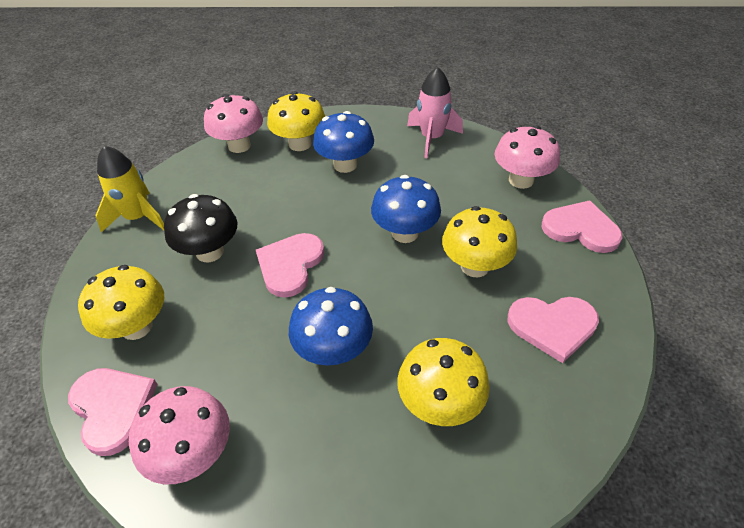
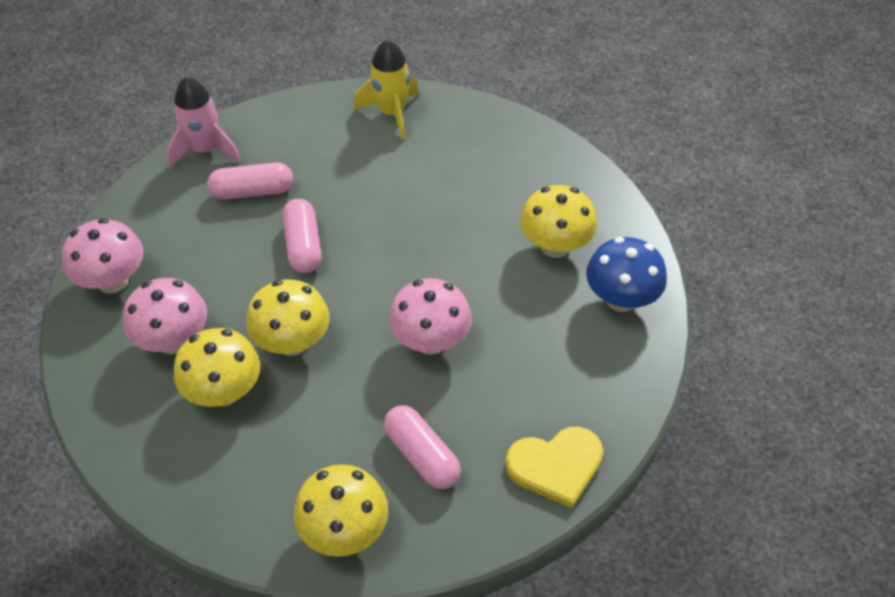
black mushroom: 1 -> 0
blue mushroom: 3 -> 1
pink capsule: 0 -> 3
pink heart: 4 -> 0
yellow heart: 0 -> 1

